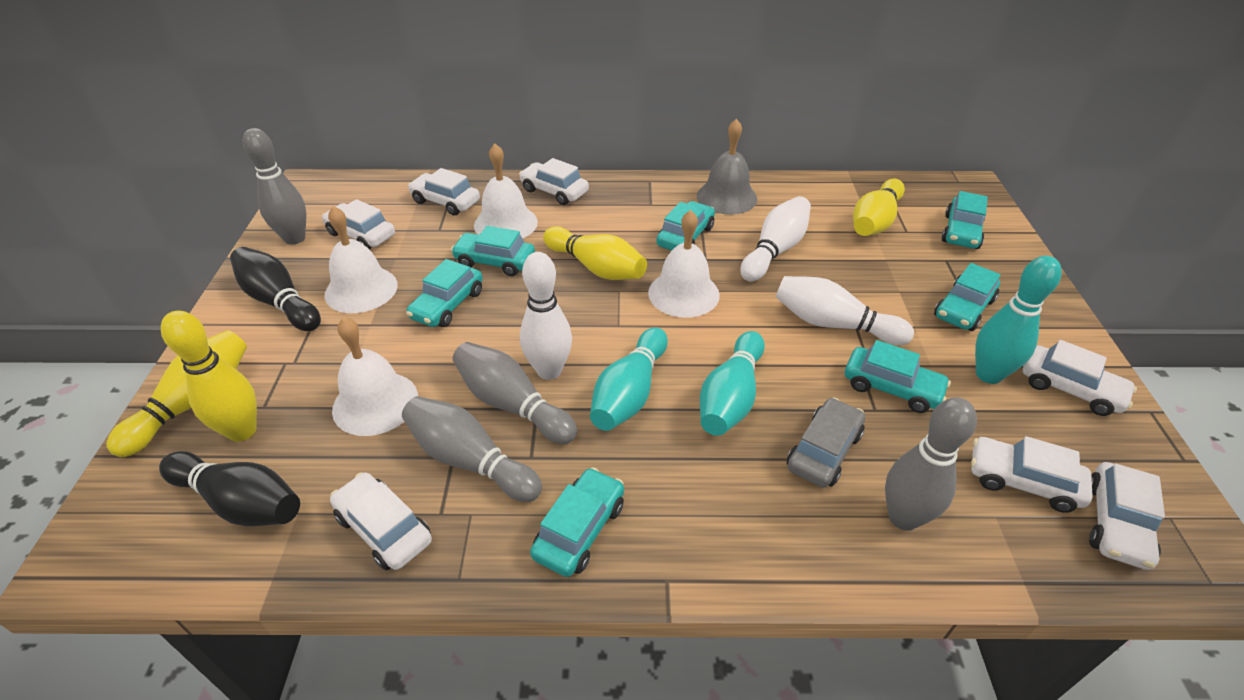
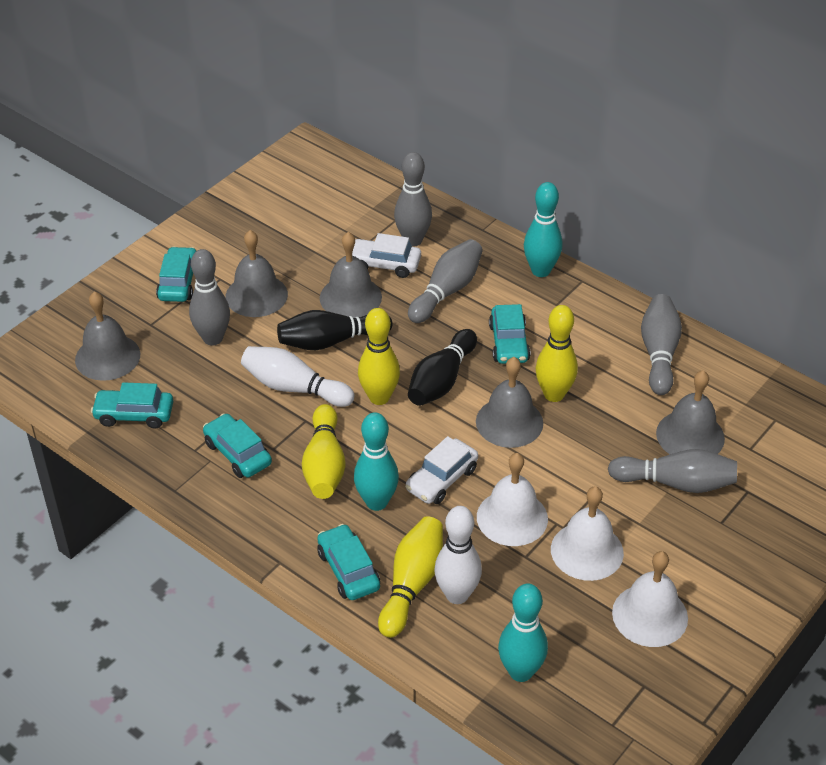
grey bell: 1 -> 5
grey bowling pin: 4 -> 5
grey car: 1 -> 0
turquoise car: 7 -> 5
white bell: 4 -> 3
white bowling pin: 3 -> 2
white car: 7 -> 2

